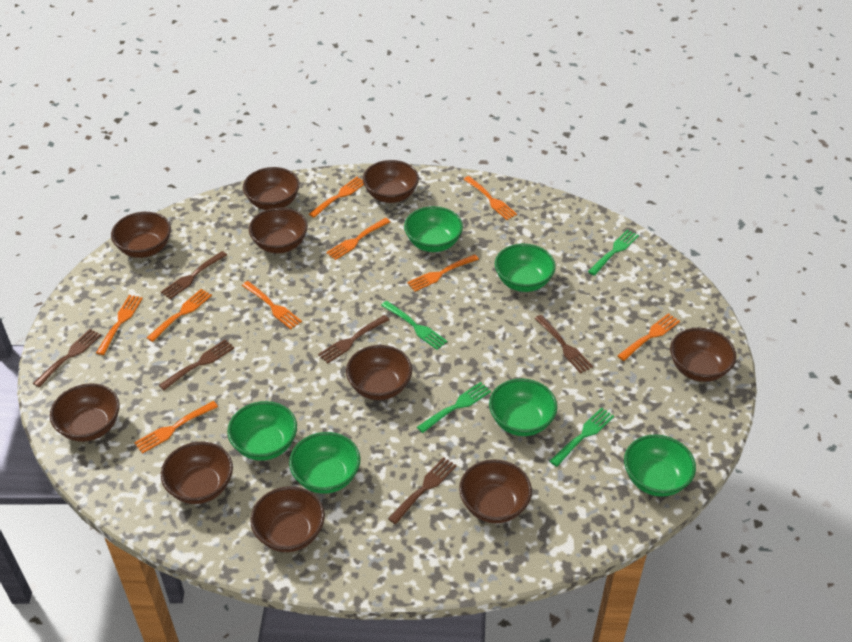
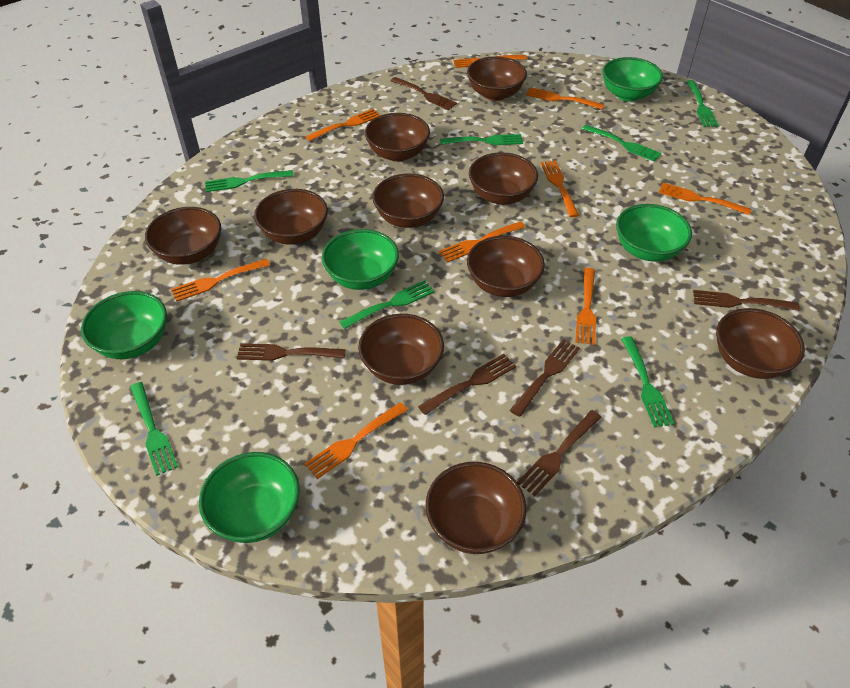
green bowl: 6 -> 5
green fork: 4 -> 7

